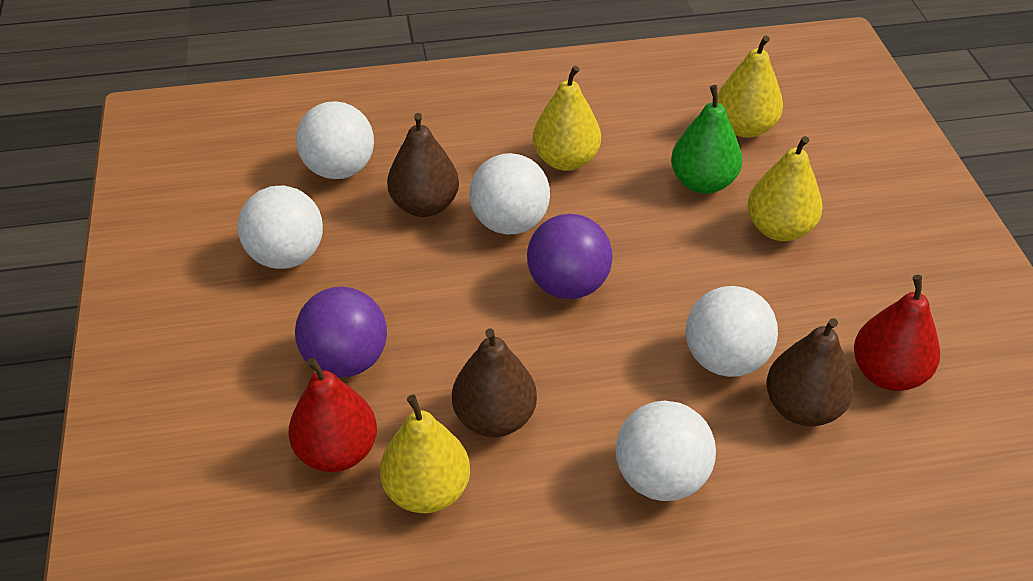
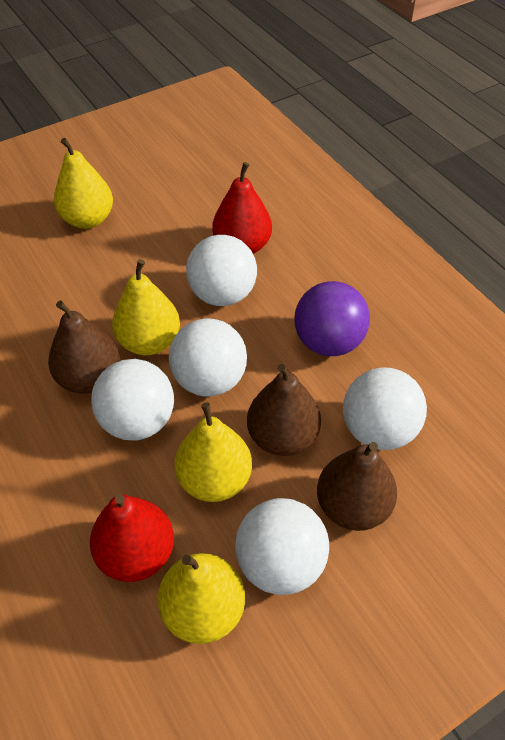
green pear: 1 -> 0
purple ball: 2 -> 1

